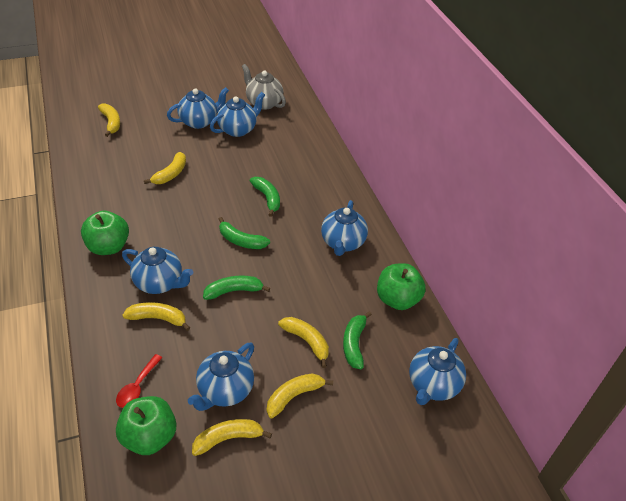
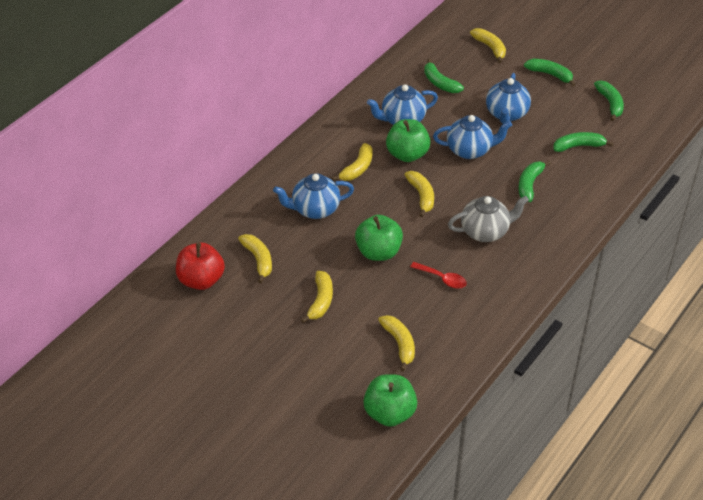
blue teapot: 6 -> 4
green banana: 4 -> 5
red apple: 0 -> 1

